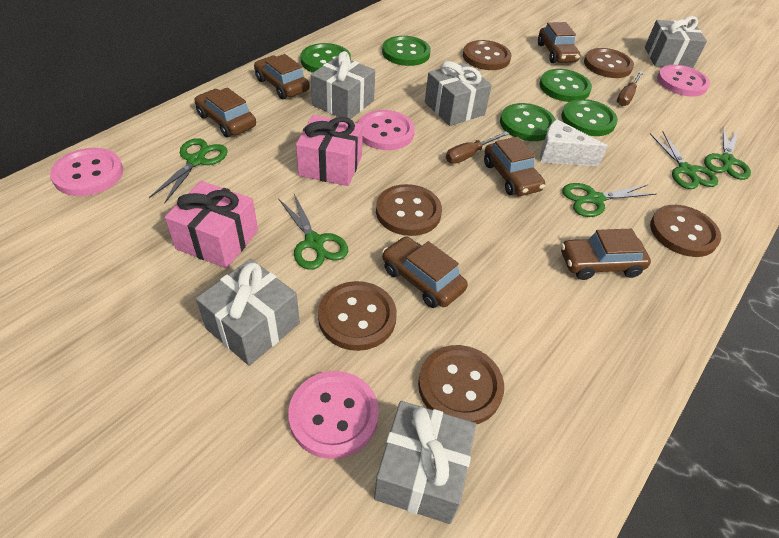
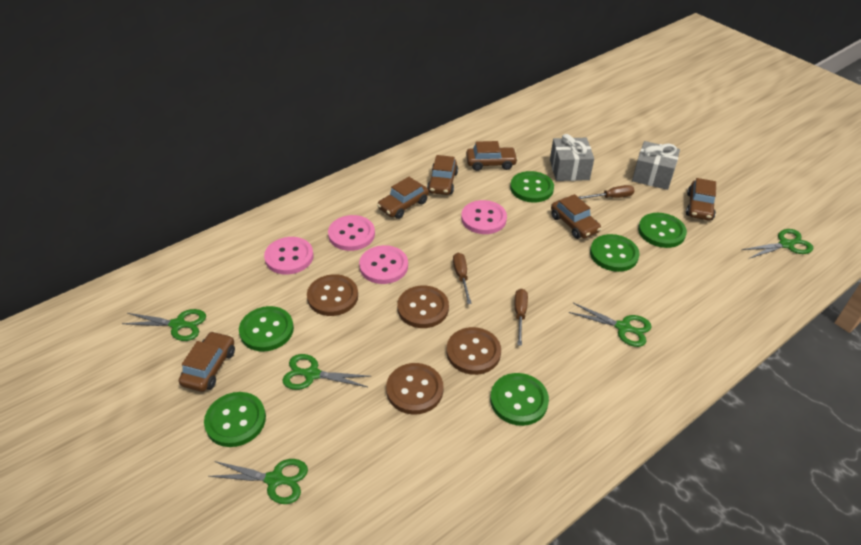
brown button: 6 -> 4
brown screwdriver: 2 -> 3
green button: 5 -> 6
grey gift: 5 -> 2
pink gift: 2 -> 0
white cheese: 1 -> 0

